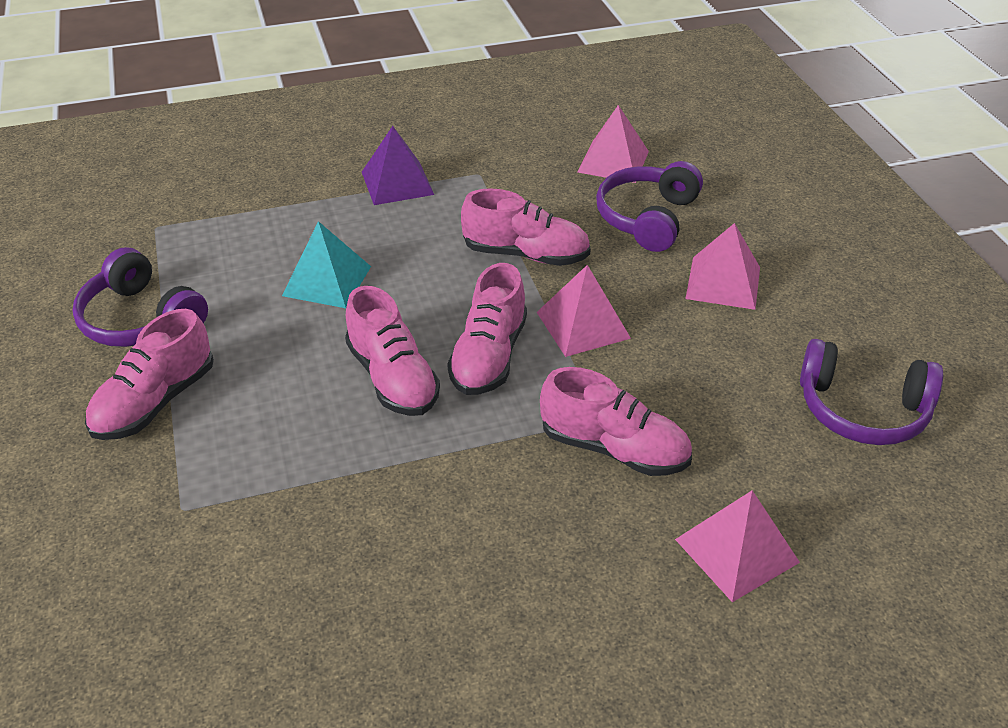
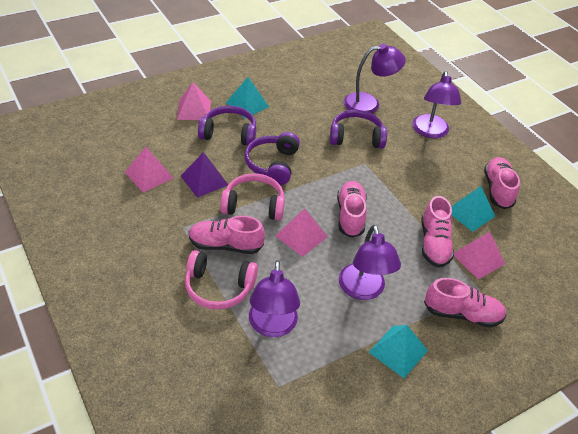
pink headphones: 0 -> 2
purple lamp: 0 -> 4
turquoise pyramid: 1 -> 3

